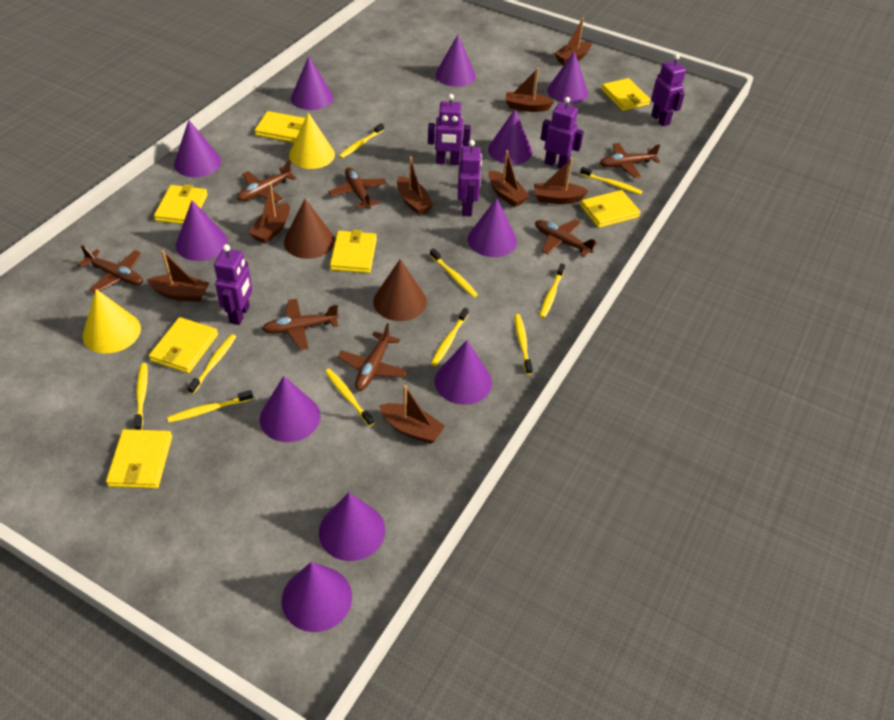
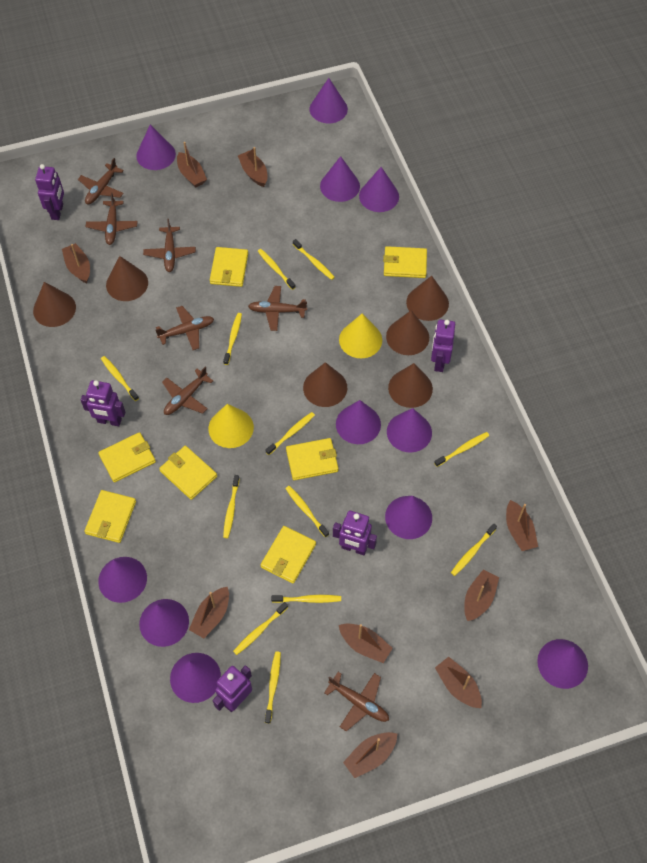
brown boat: 8 -> 9
brown cone: 2 -> 6
yellow toothbrush: 10 -> 12

